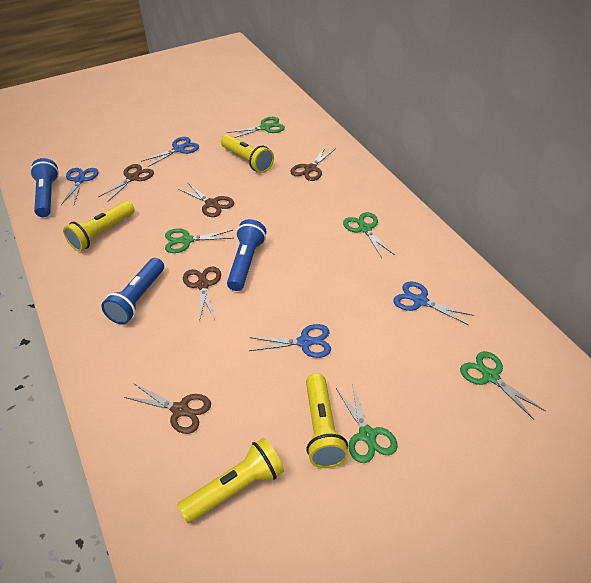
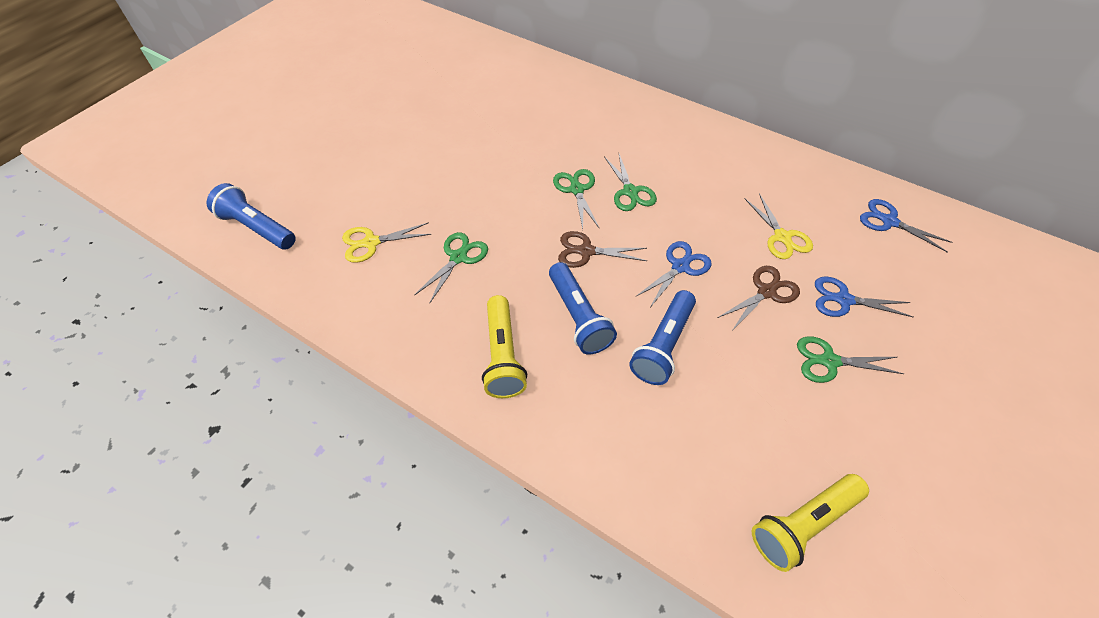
blue scissors: 4 -> 3
brown scissors: 5 -> 2
green scissors: 5 -> 4
yellow flashlight: 4 -> 2
yellow scissors: 0 -> 2

